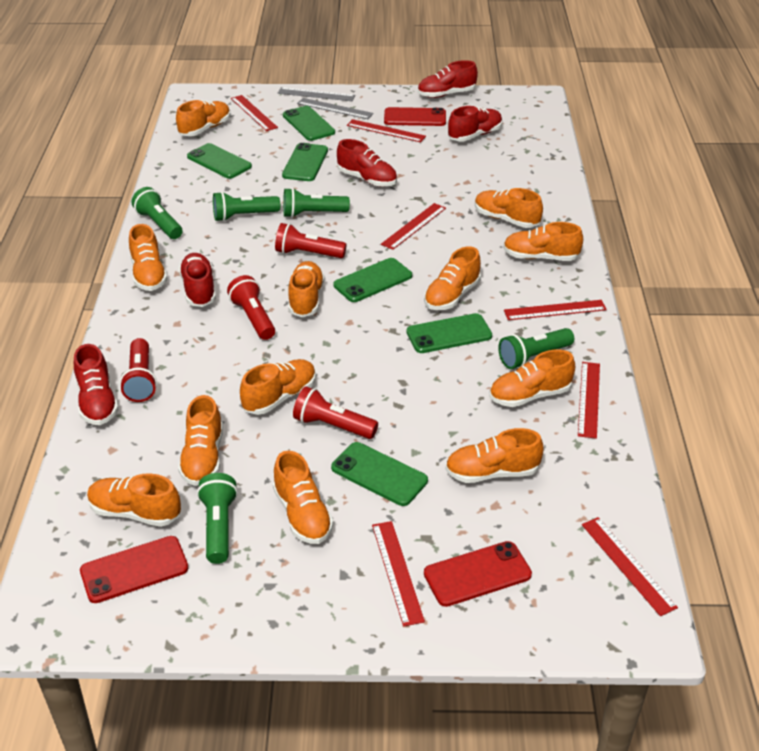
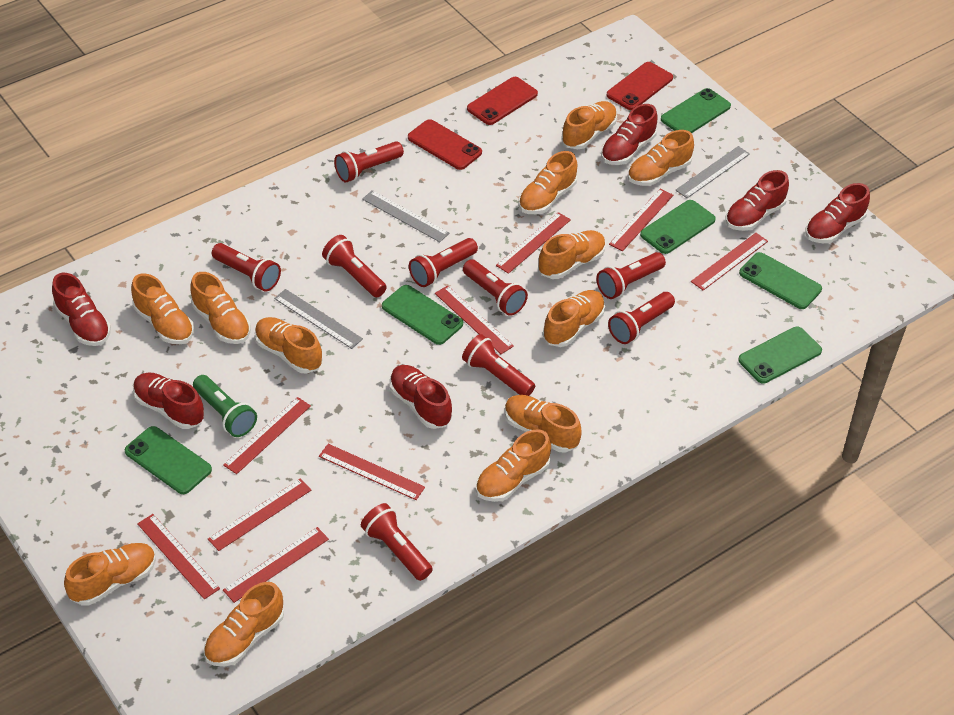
green flashlight: 5 -> 1
grey ruler: 2 -> 3
red flashlight: 4 -> 9
red ruler: 7 -> 9
red shoe: 5 -> 6

